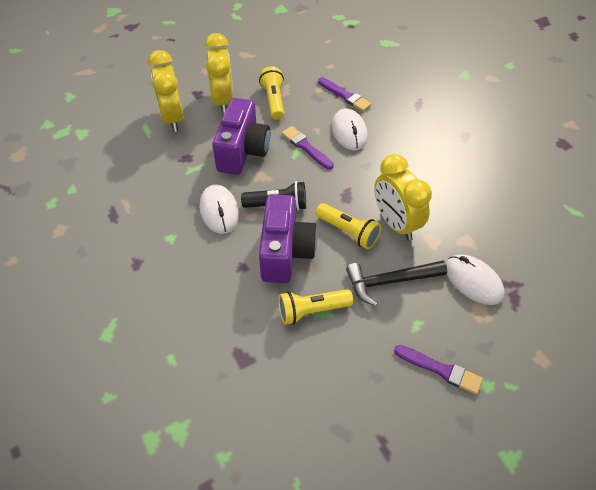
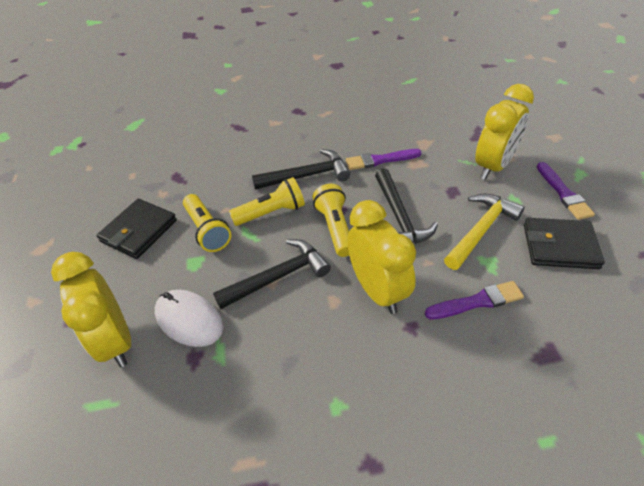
black flashlight: 1 -> 0
black hammer: 1 -> 3
black wallet: 0 -> 2
purple camera: 2 -> 0
white mouse: 3 -> 1
yellow hammer: 0 -> 1

